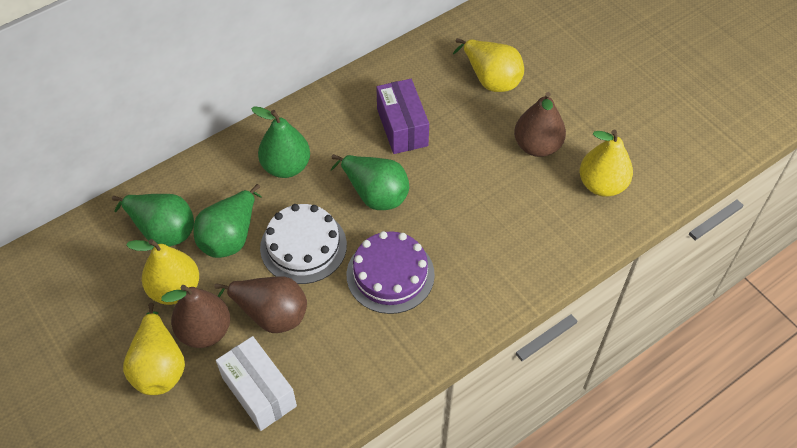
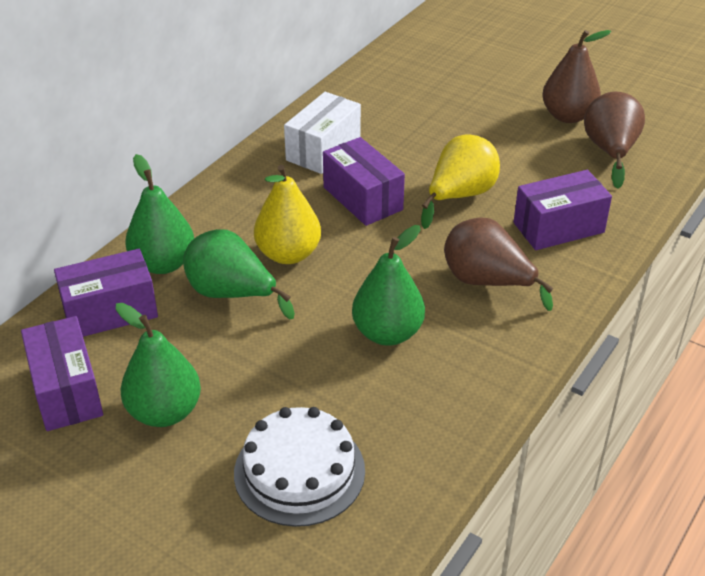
purple box: 1 -> 4
purple cake: 1 -> 0
yellow pear: 4 -> 2

